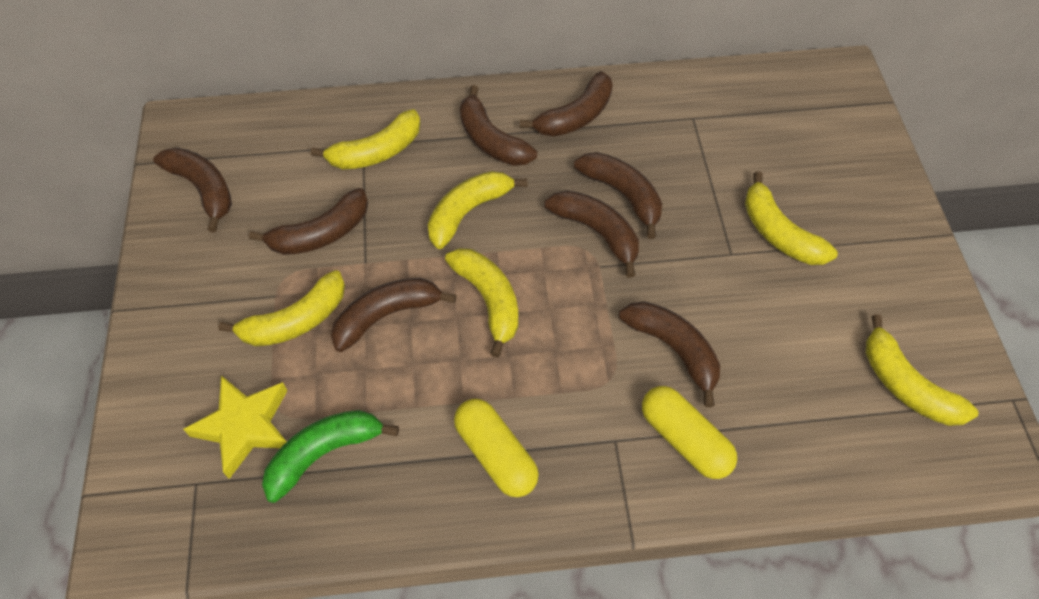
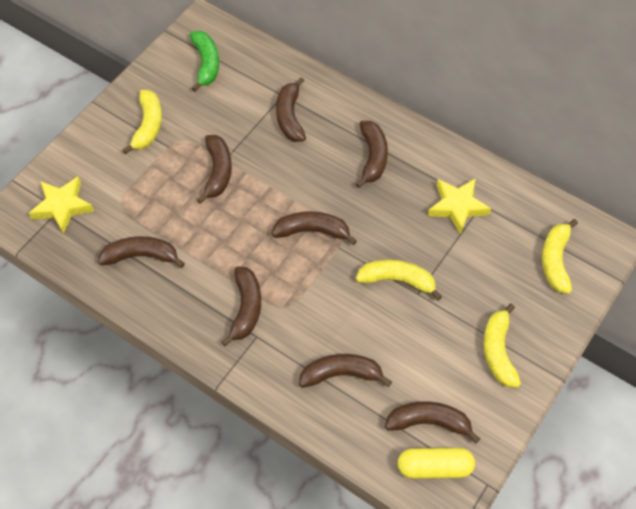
yellow banana: 6 -> 4
yellow capsule: 2 -> 1
yellow star: 1 -> 2

